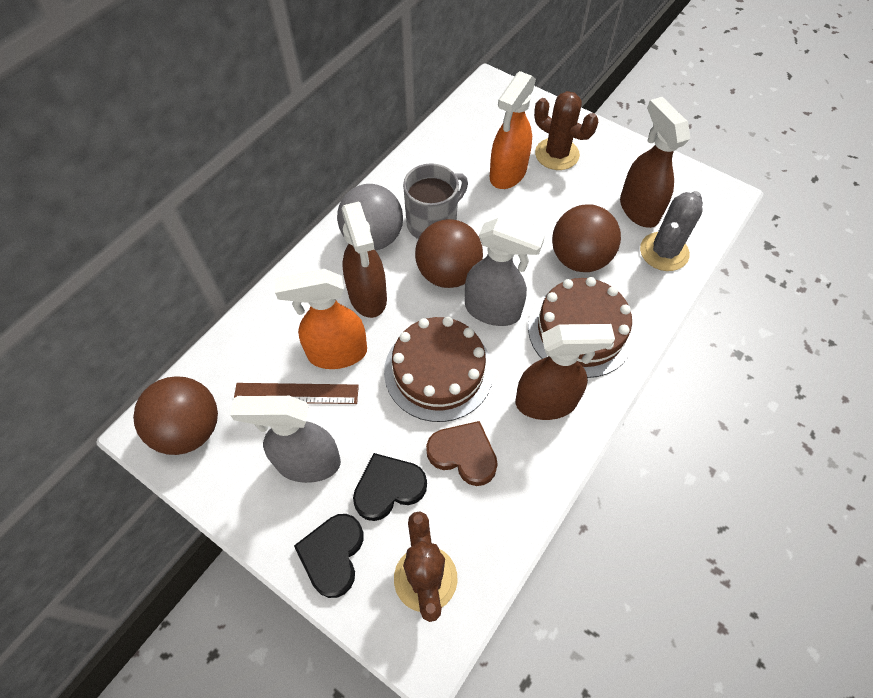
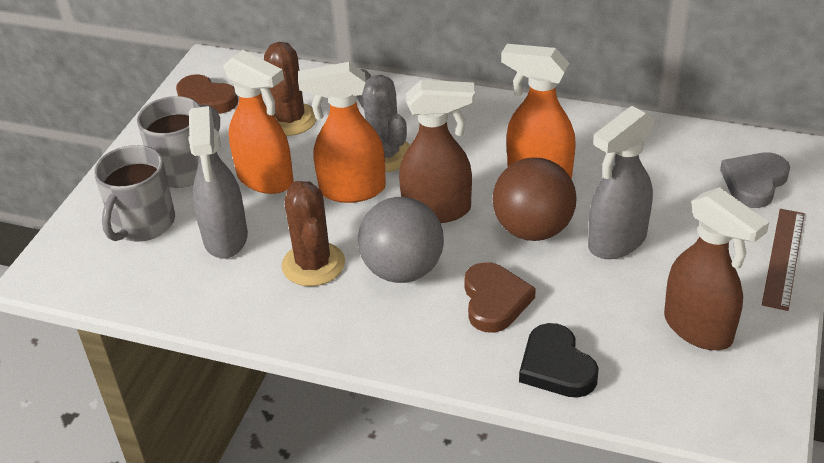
black heart: 2 -> 1
brown ball: 3 -> 1
brown cake: 2 -> 0
brown heart: 1 -> 2
brown spray bottle: 3 -> 2
grey heart: 0 -> 1
grey mug: 1 -> 2
orange spray bottle: 2 -> 3

